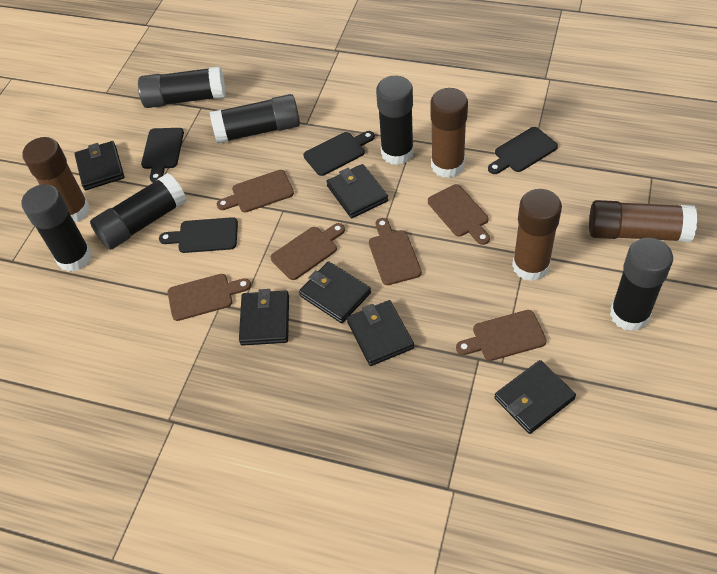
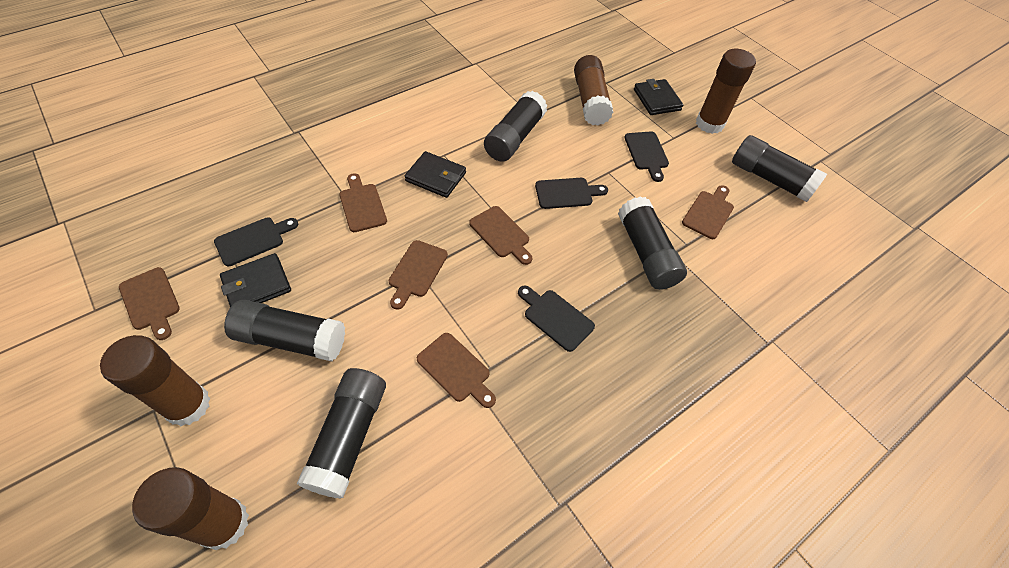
black glue stick: 6 -> 5
black wallet: 6 -> 3

